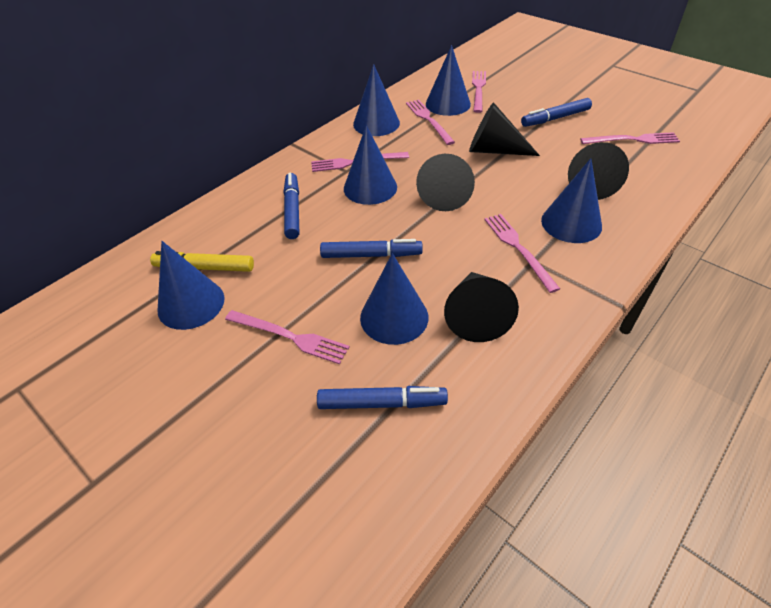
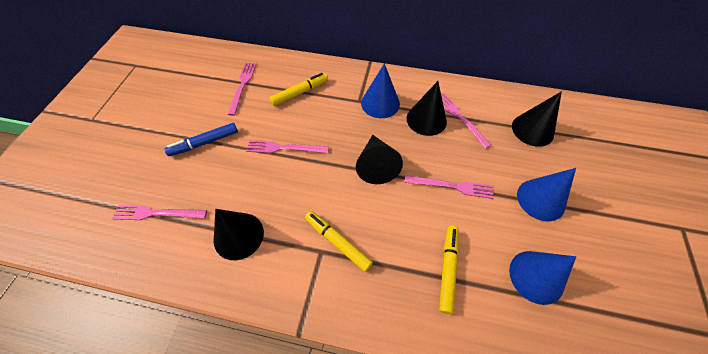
blue cone: 6 -> 3
blue marker: 4 -> 1
pink fork: 6 -> 5
yellow marker: 1 -> 3

